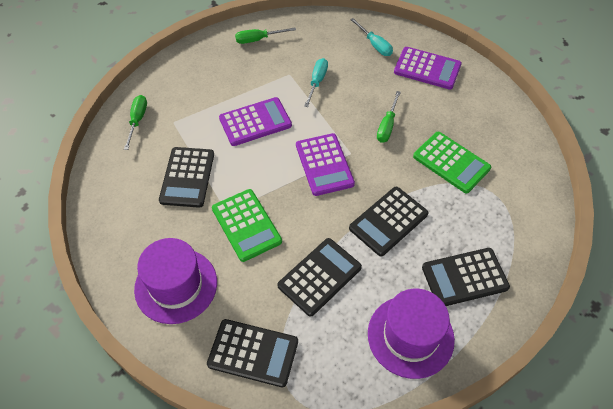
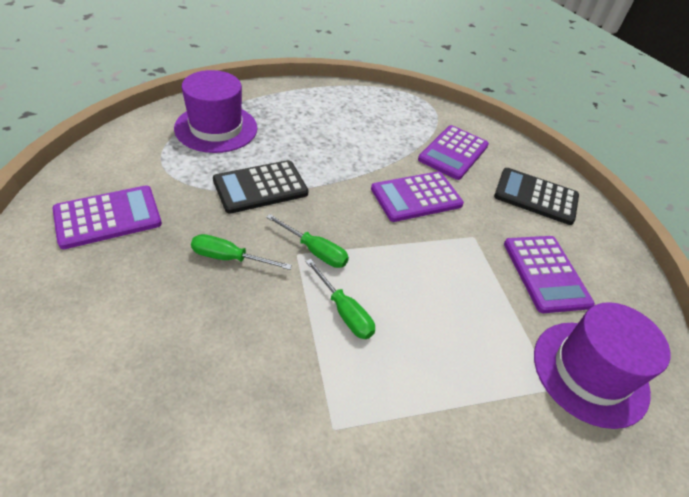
black calculator: 5 -> 2
green calculator: 2 -> 0
purple calculator: 3 -> 4
turquoise screwdriver: 2 -> 0

